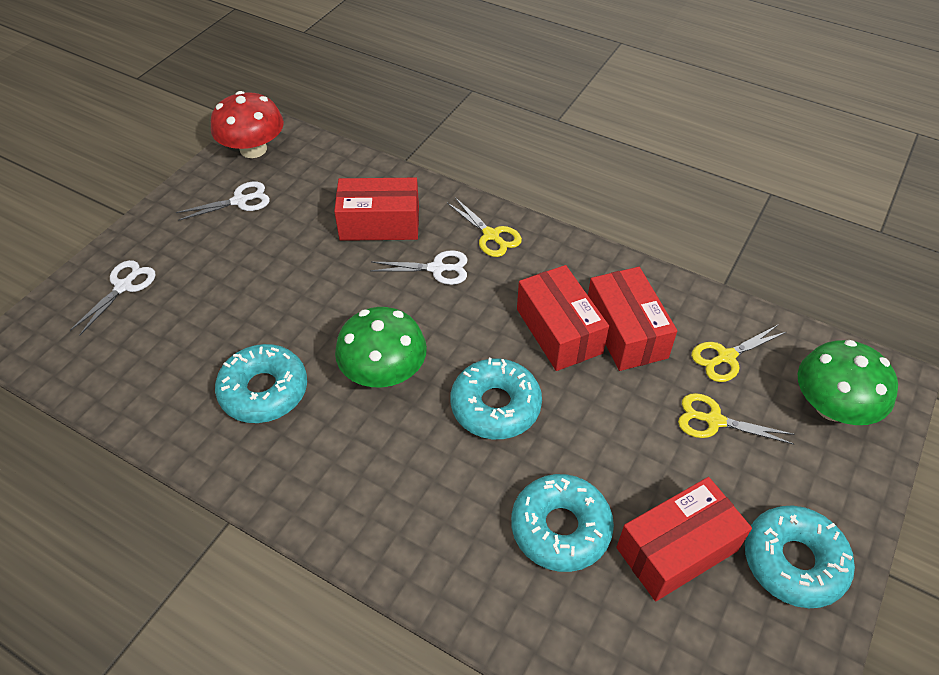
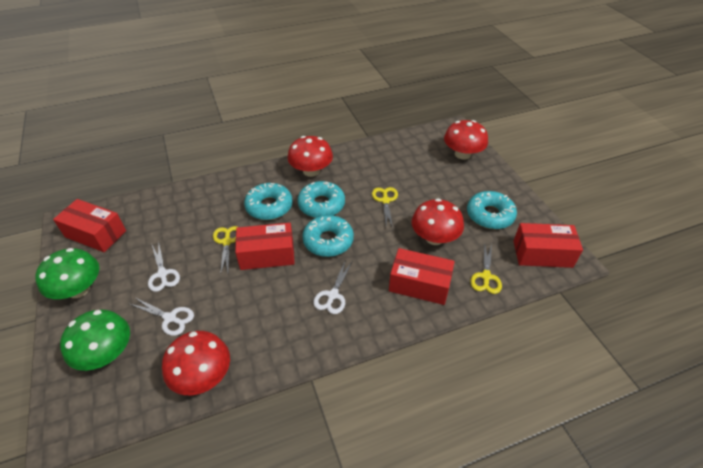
red mushroom: 1 -> 4

